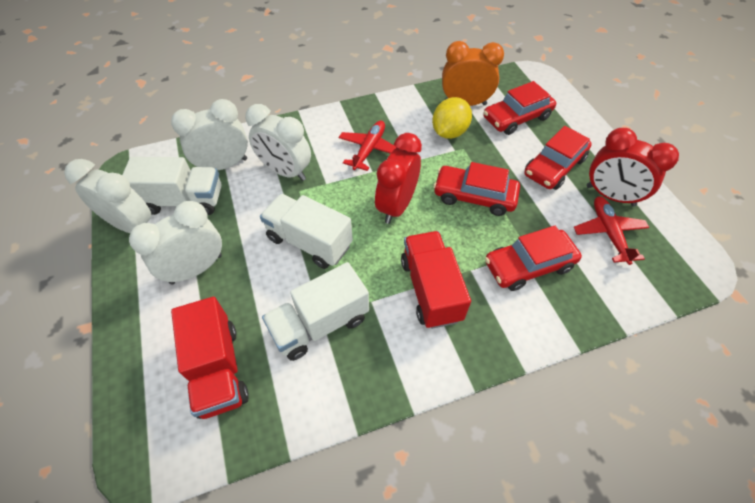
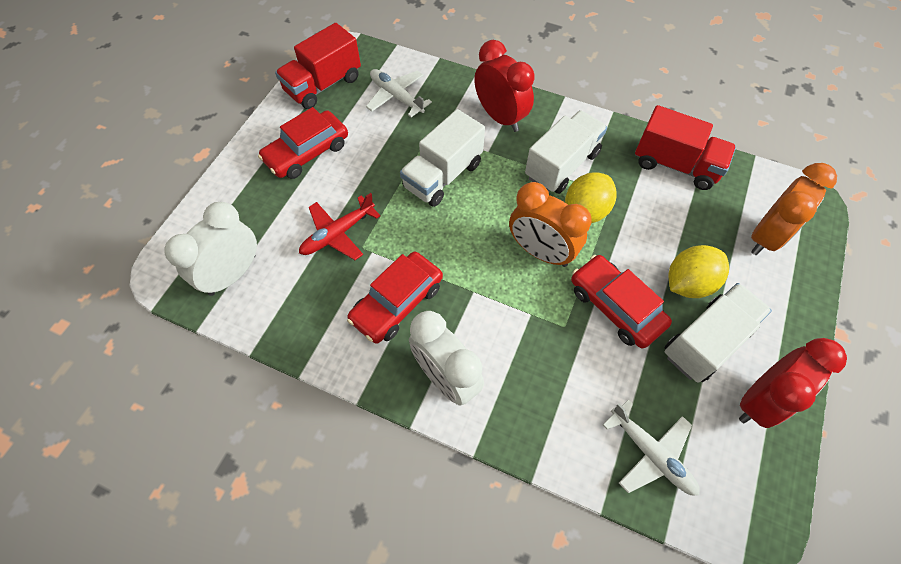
orange clock: 1 -> 2
red car: 4 -> 3
red plane: 2 -> 1
white clock: 4 -> 2
white plane: 0 -> 2
yellow lemon: 1 -> 2

